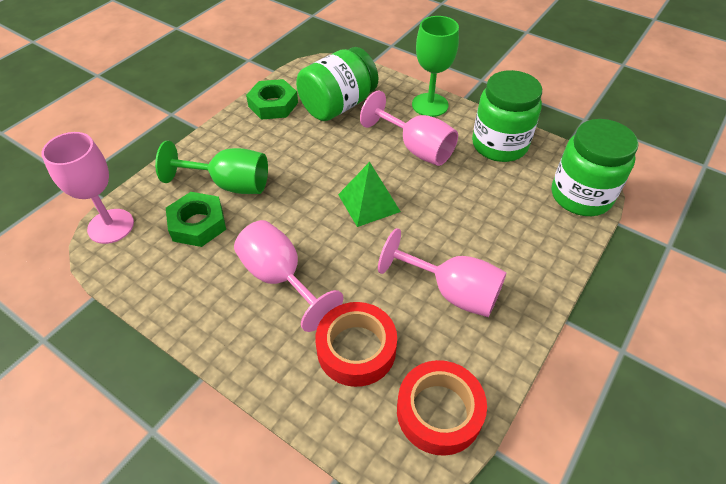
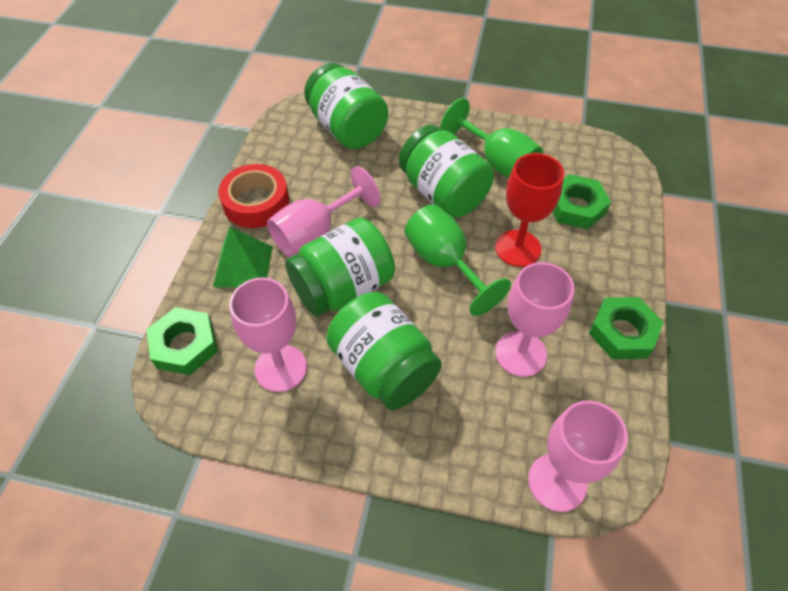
green jar: 3 -> 4
green nut: 2 -> 3
red goblet: 0 -> 1
red tape: 2 -> 1

